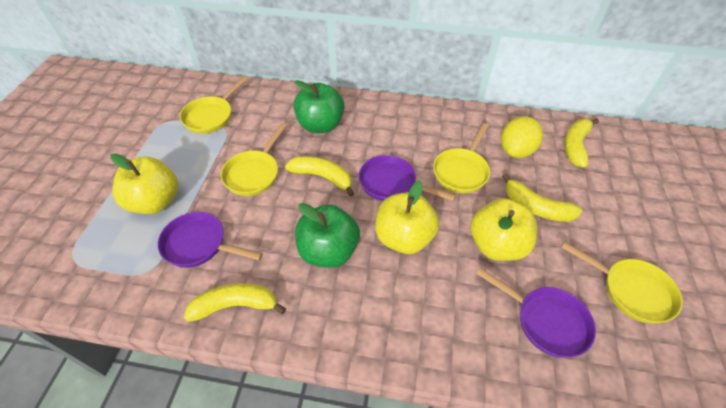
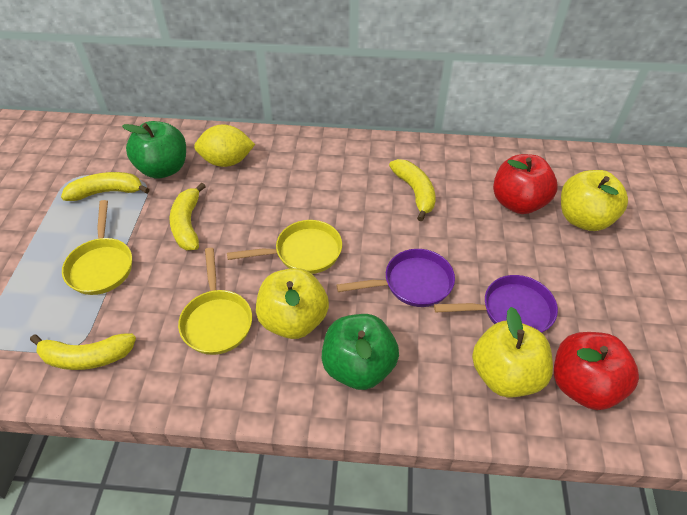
purple pan: 3 -> 2
red apple: 0 -> 2
yellow pan: 4 -> 3

